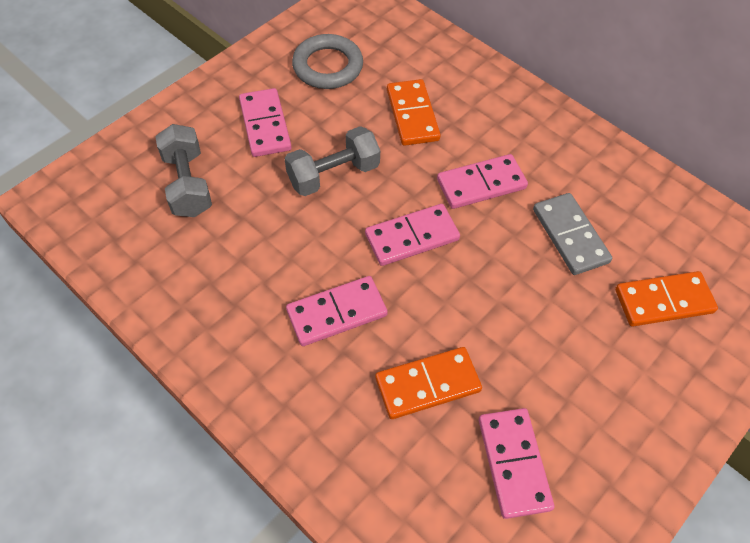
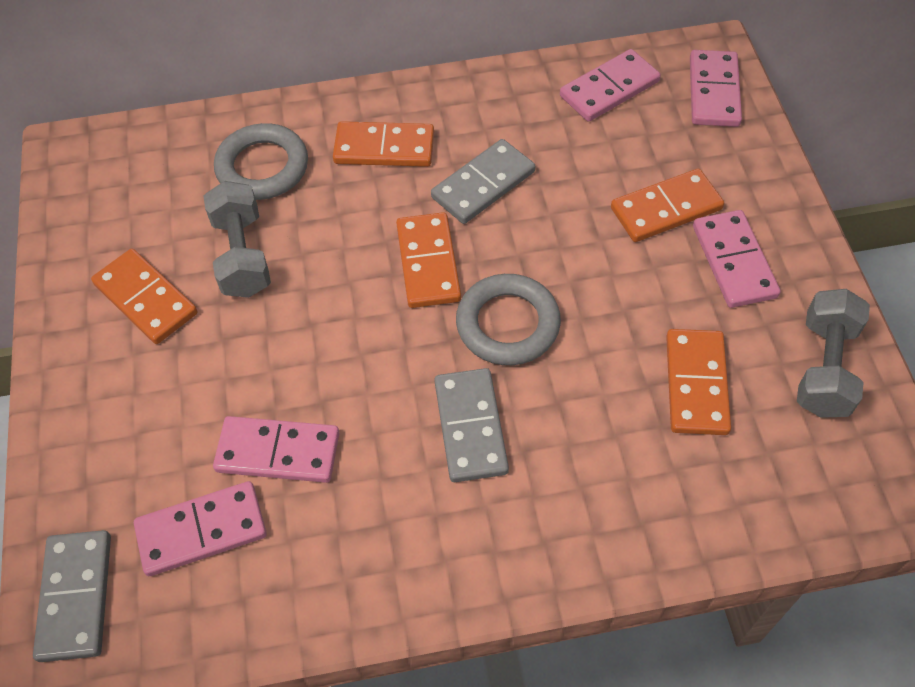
grey domino: 1 -> 3
grey ring: 1 -> 2
orange domino: 3 -> 5

